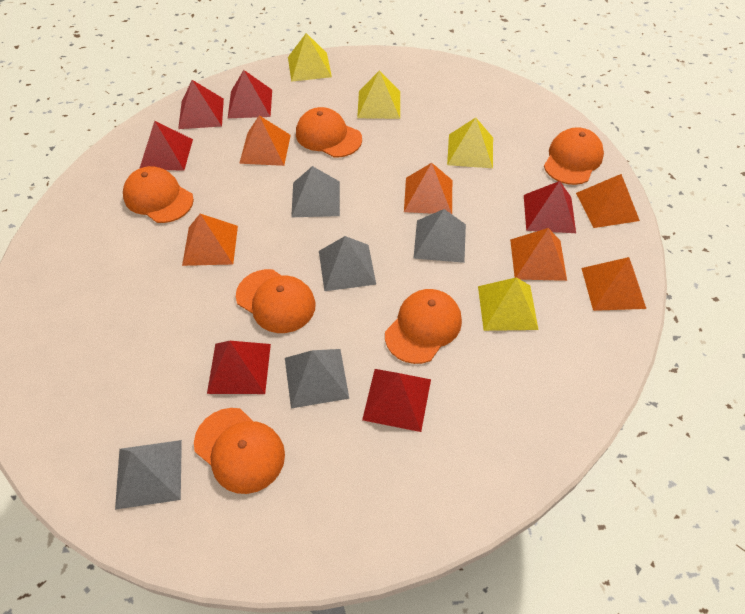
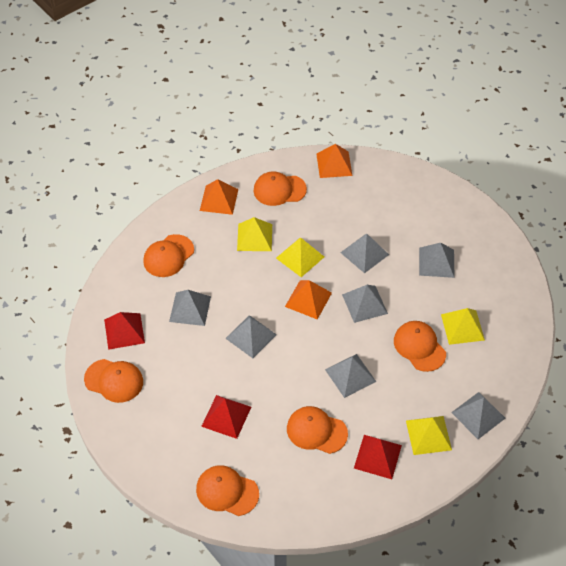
grey pyramid: 5 -> 7
orange pyramid: 6 -> 3
red pyramid: 6 -> 3

